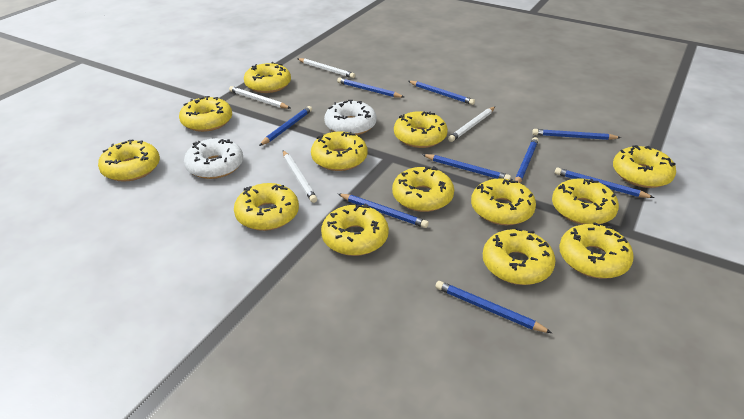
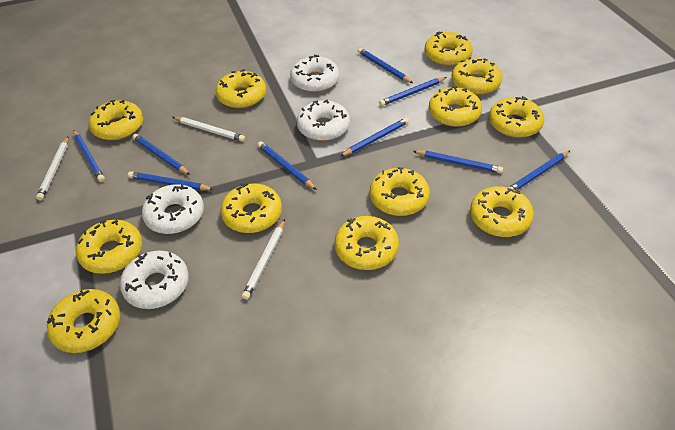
white donut: 2 -> 4
white pencil: 4 -> 3
yellow donut: 13 -> 12

